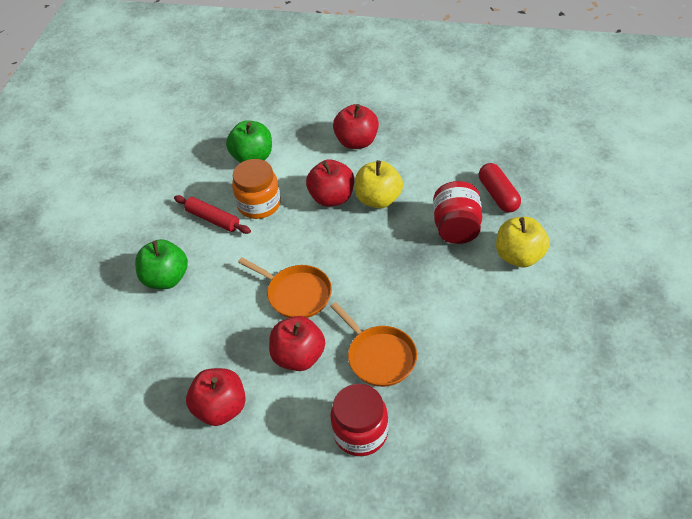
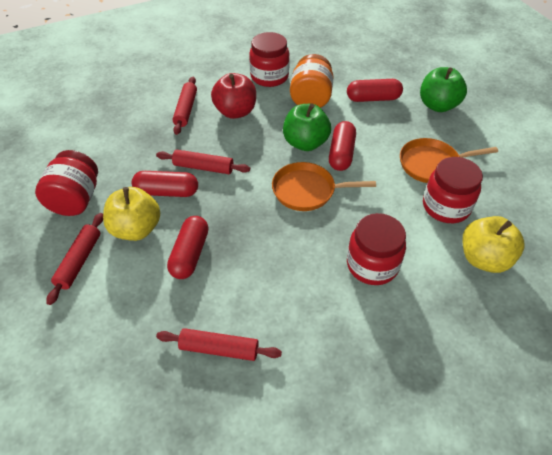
red apple: 4 -> 1
red capsule: 1 -> 4
red jar: 2 -> 4
red rolling pin: 1 -> 4

